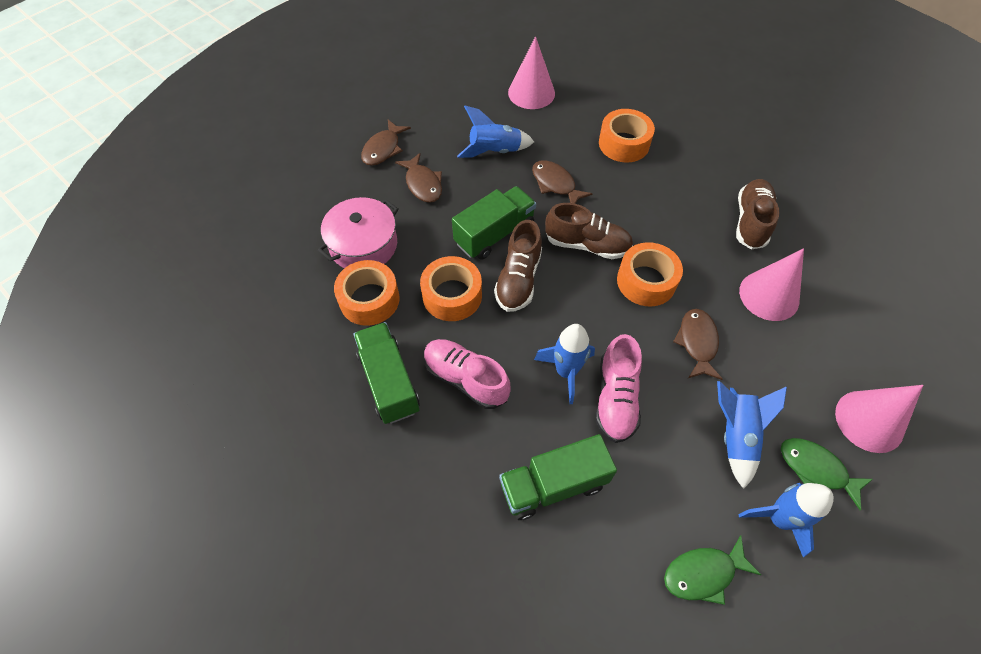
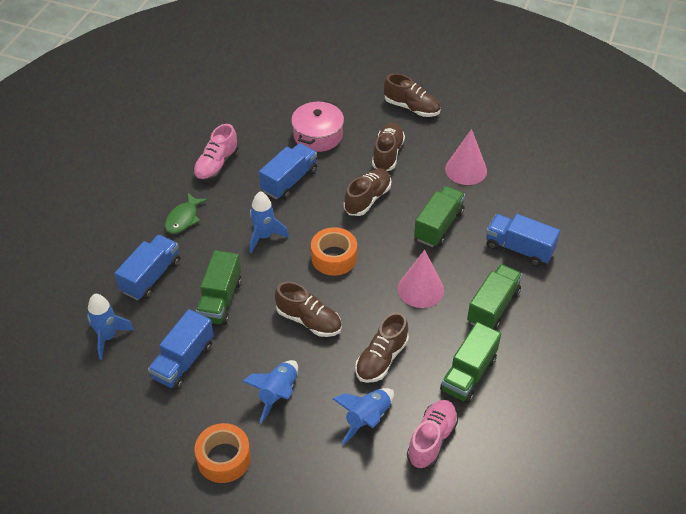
blue truck: 0 -> 4
brown fish: 4 -> 0
brown shoe: 3 -> 5
green fish: 2 -> 1
green truck: 3 -> 4
orange tape: 4 -> 2
pink cone: 3 -> 2

